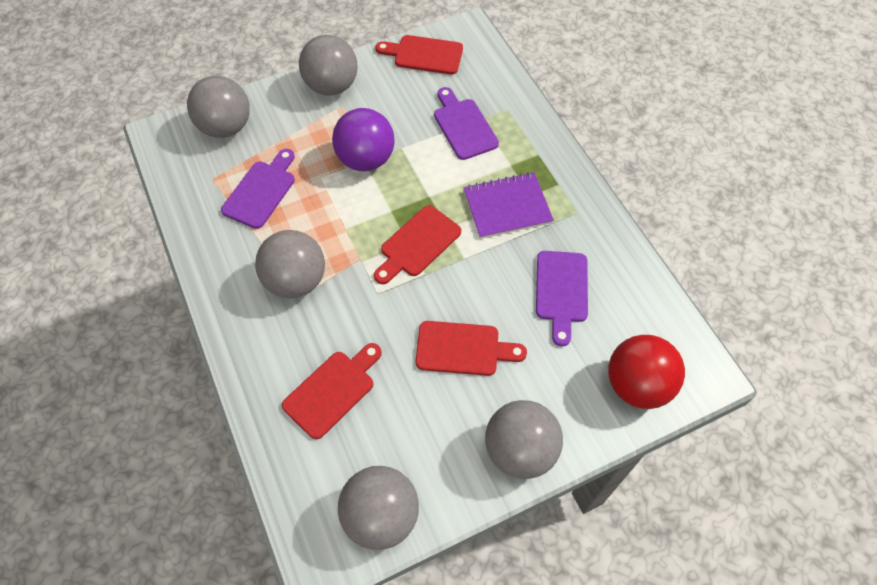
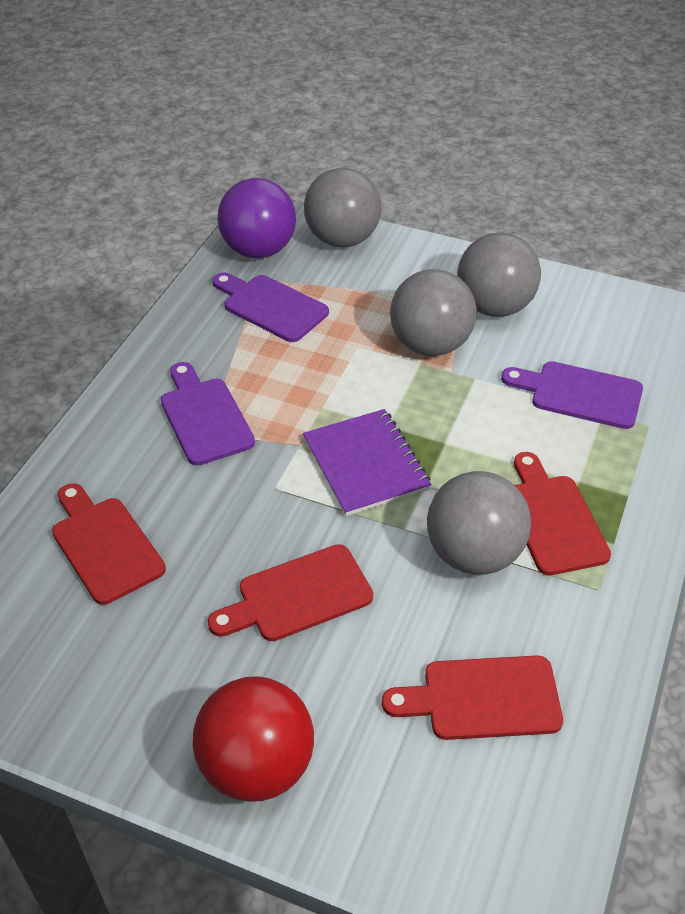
grey ball: 5 -> 4

